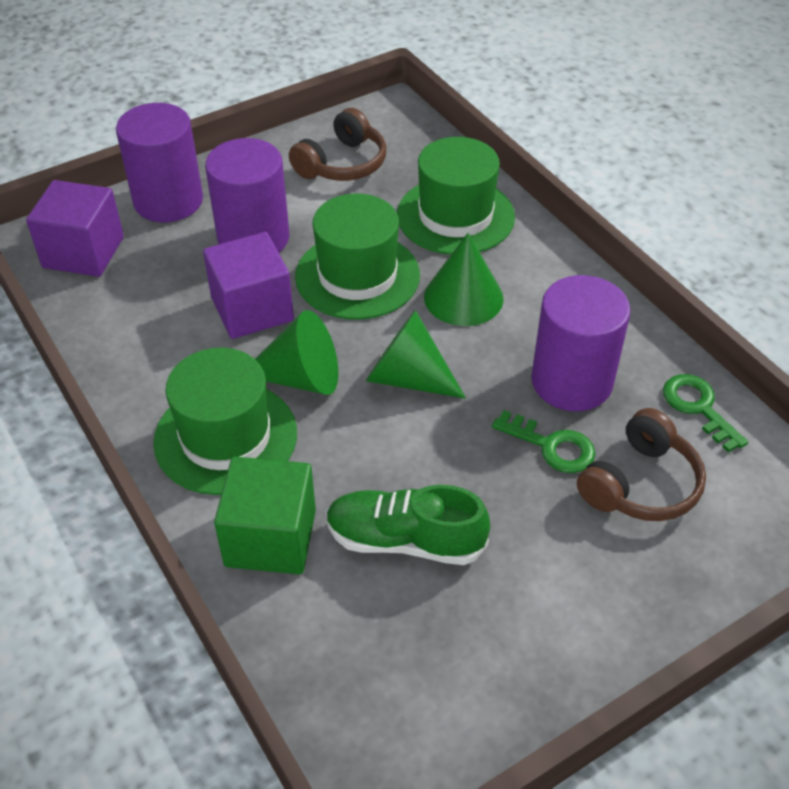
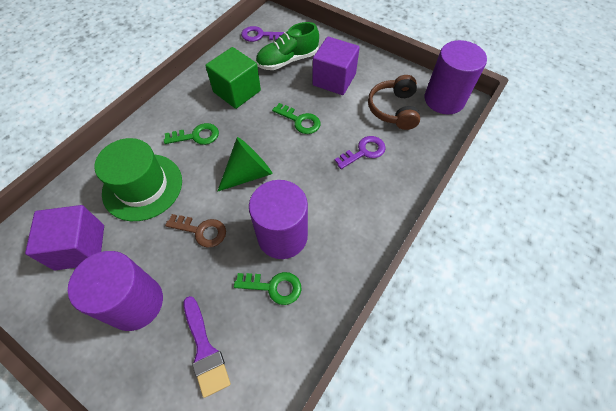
brown headphones: 2 -> 1
brown key: 0 -> 1
green cone: 3 -> 1
green hat: 3 -> 1
green key: 2 -> 3
purple brush: 0 -> 1
purple key: 0 -> 2

